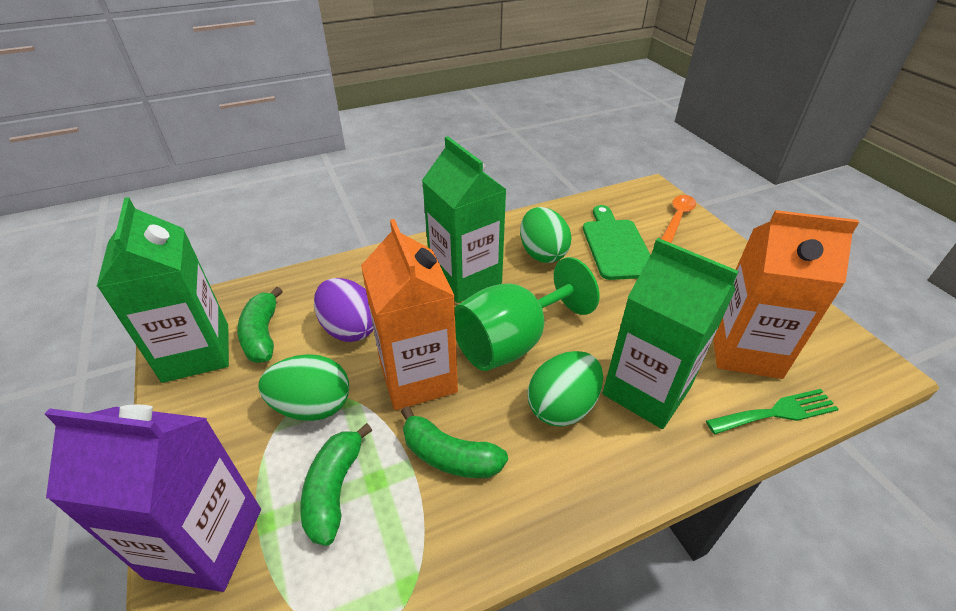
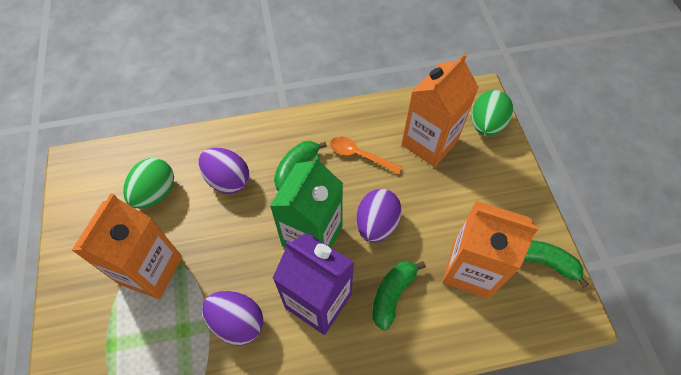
green carton: 3 -> 1
green cutting board: 1 -> 0
green egg: 3 -> 2
green fork: 1 -> 0
green goblet: 1 -> 0
orange carton: 2 -> 3
purple egg: 1 -> 3

